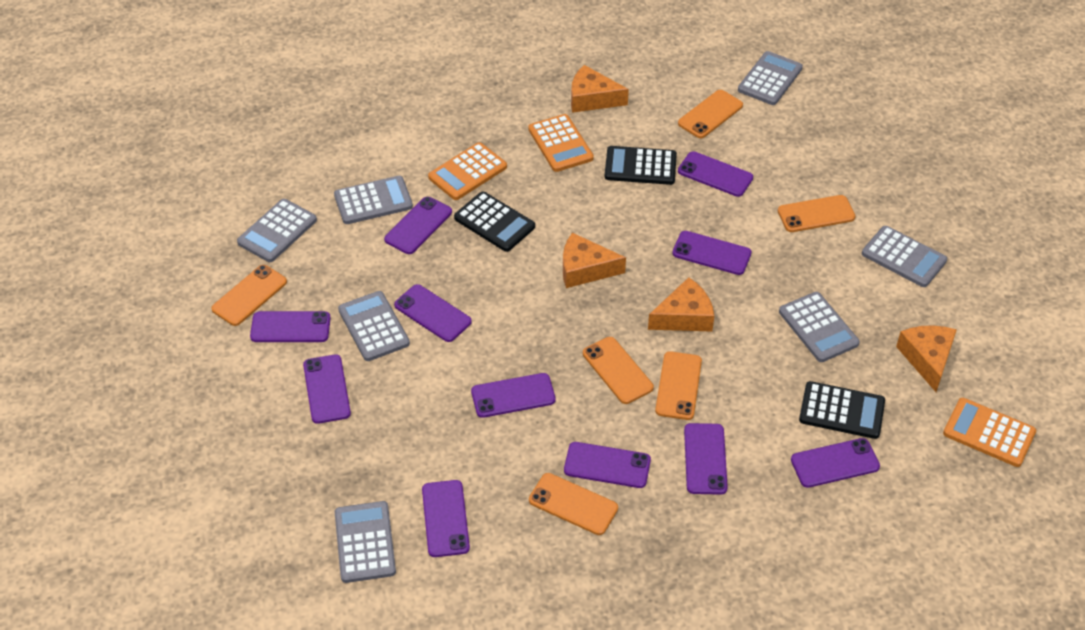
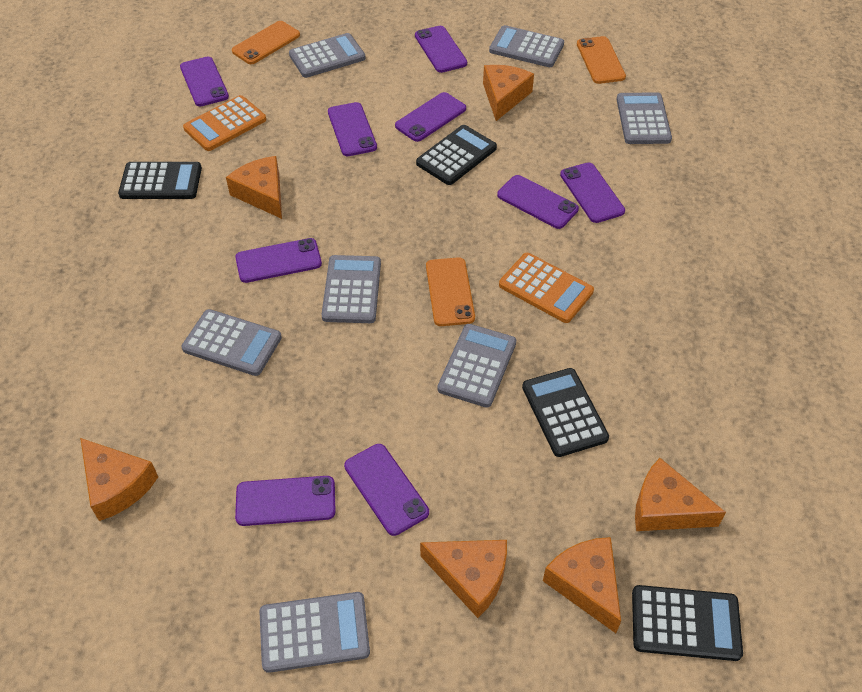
black calculator: 3 -> 4
orange calculator: 3 -> 2
orange cheese: 4 -> 6
orange phone: 6 -> 3
purple phone: 11 -> 9

